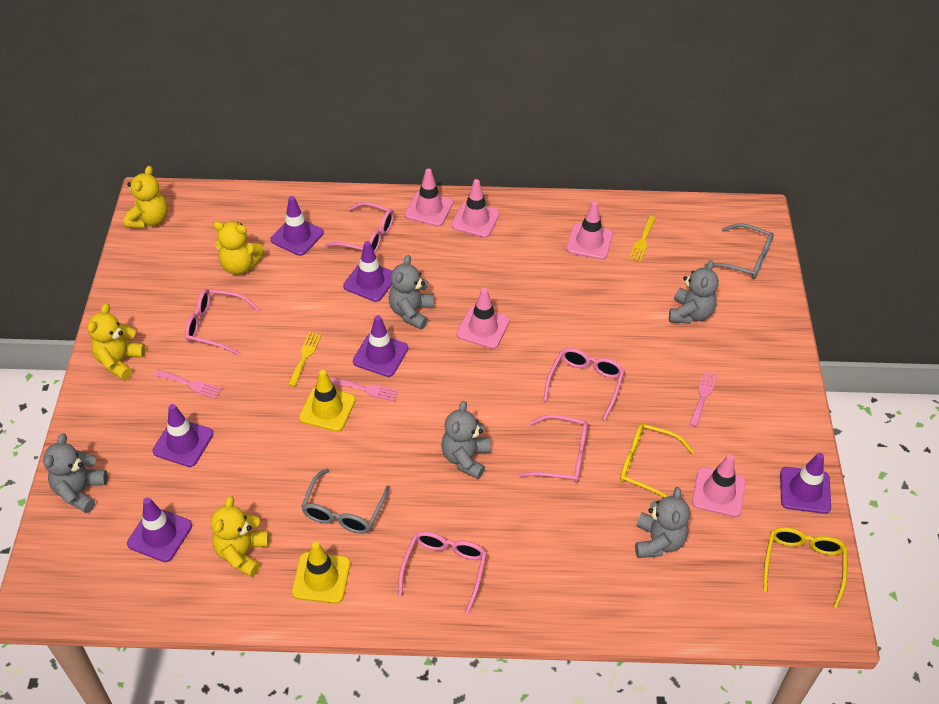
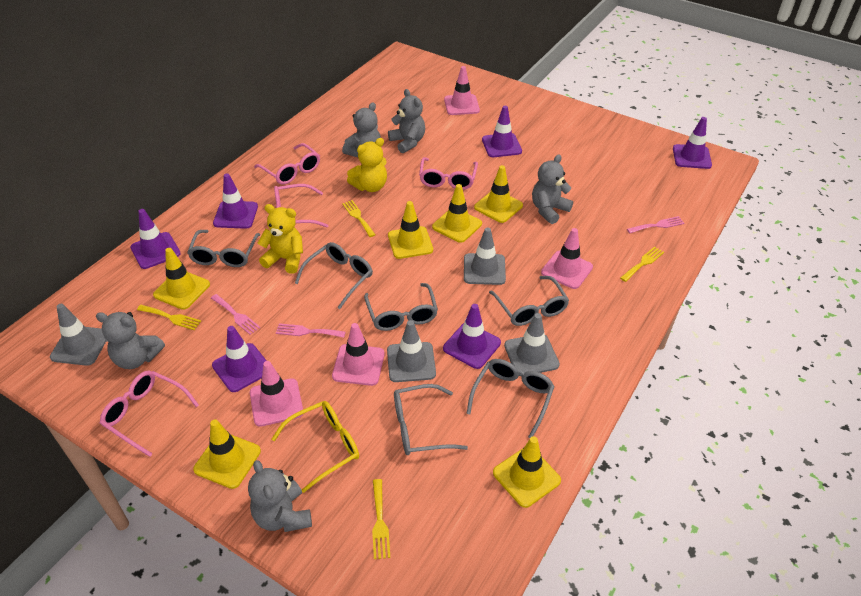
grey glasses: 2 -> 6
grey traffic cone: 0 -> 4
pink glasses: 5 -> 4
pink traffic cone: 5 -> 4
yellow fork: 2 -> 4
yellow glasses: 2 -> 1
yellow teddy bear: 4 -> 2
yellow traffic cone: 2 -> 6

